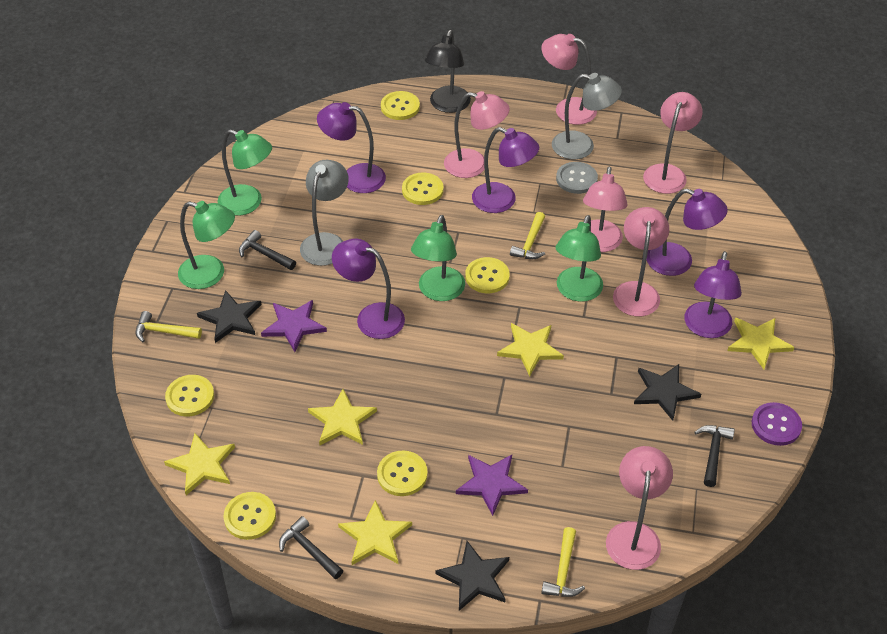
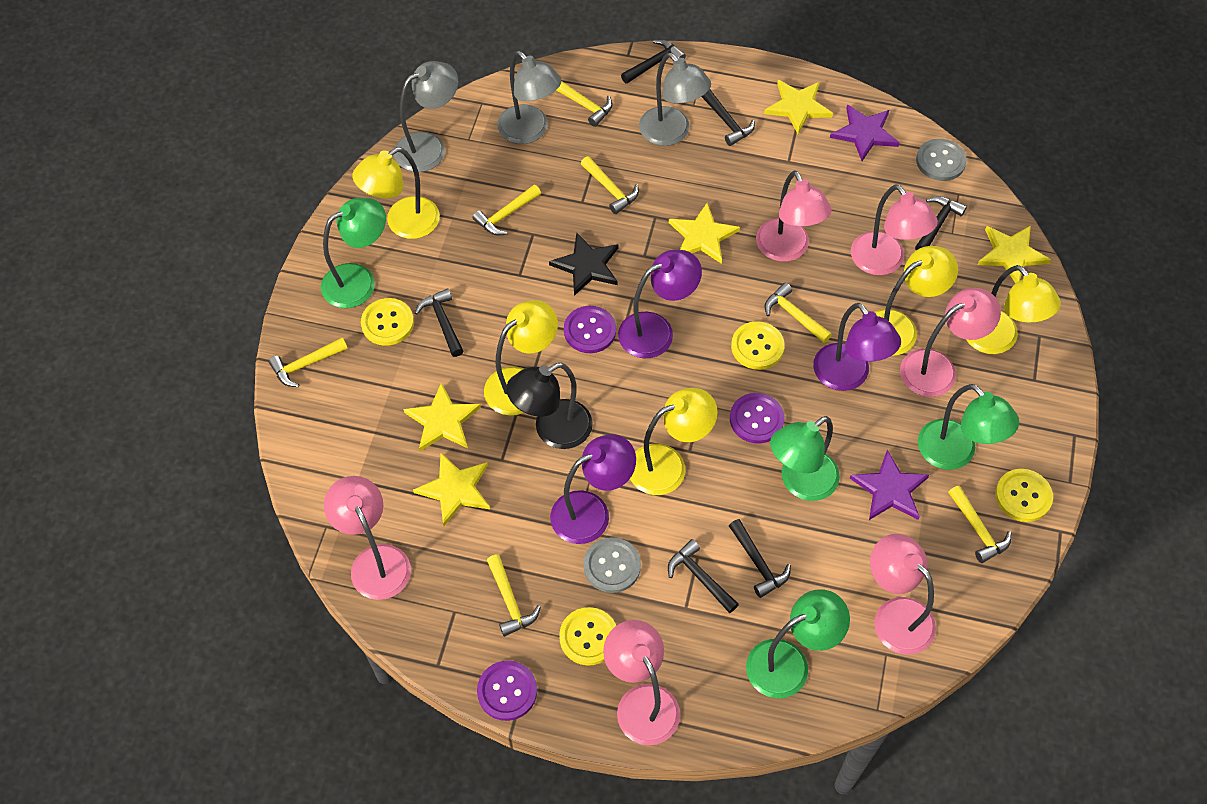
black hammer: 3 -> 6
black star: 3 -> 1
grey button: 1 -> 2
grey lamp: 2 -> 3
purple button: 1 -> 3
purple lamp: 5 -> 3
yellow button: 6 -> 4
yellow hammer: 3 -> 7
yellow lamp: 0 -> 5

